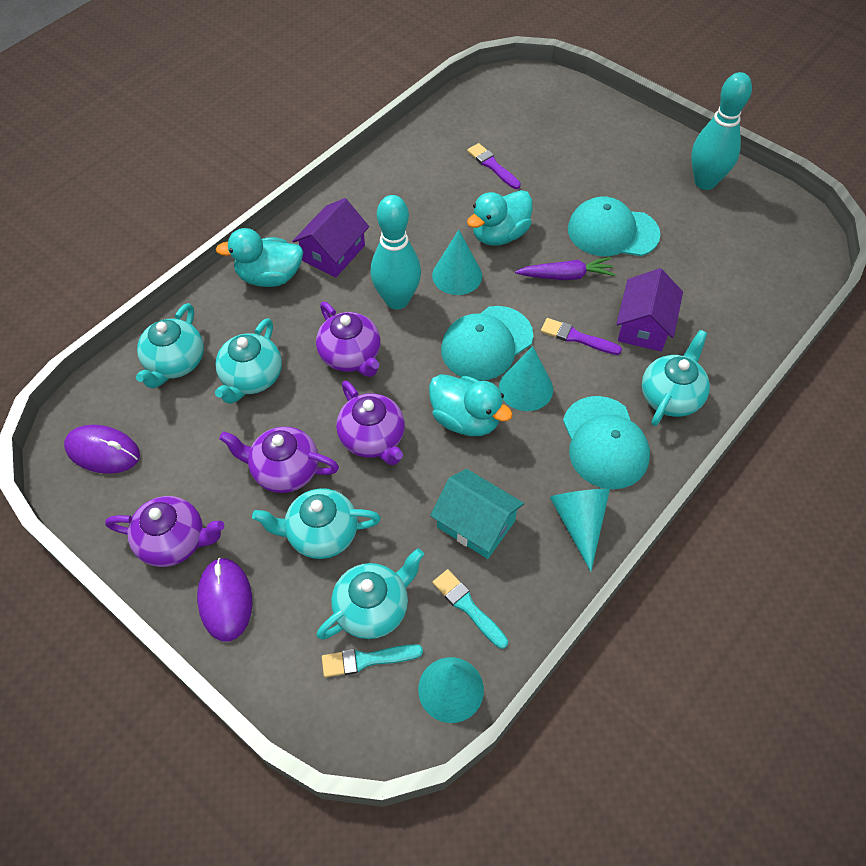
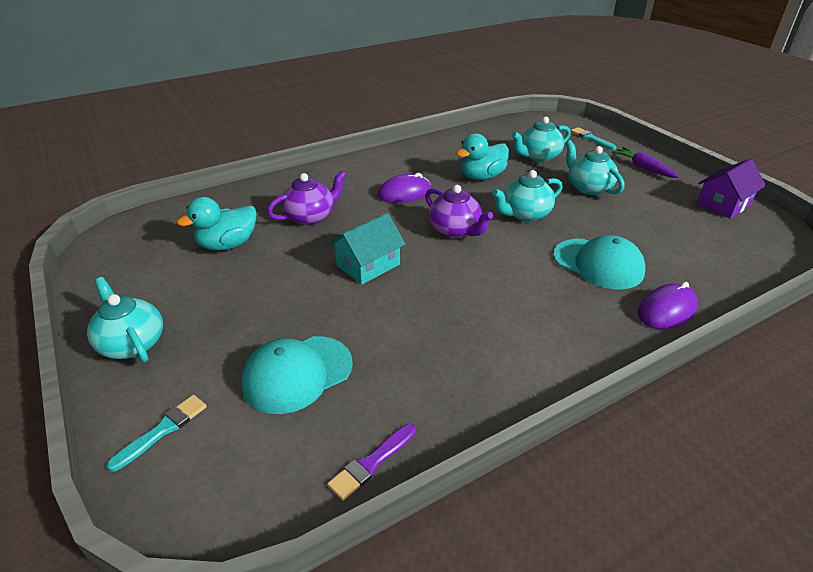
purple brush: 2 -> 1
purple house: 2 -> 1
purple teapot: 4 -> 2
turquoise bowling pin: 2 -> 0
turquoise cap: 3 -> 2
turquoise cone: 4 -> 0
turquoise duck: 3 -> 2
turquoise teapot: 5 -> 4

